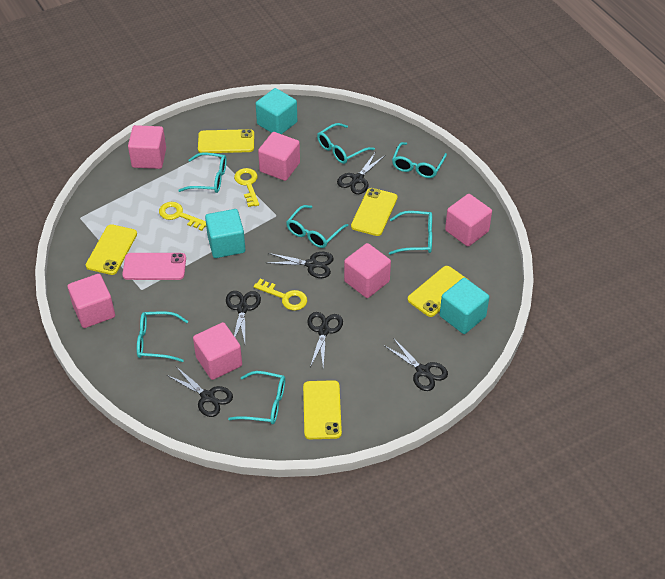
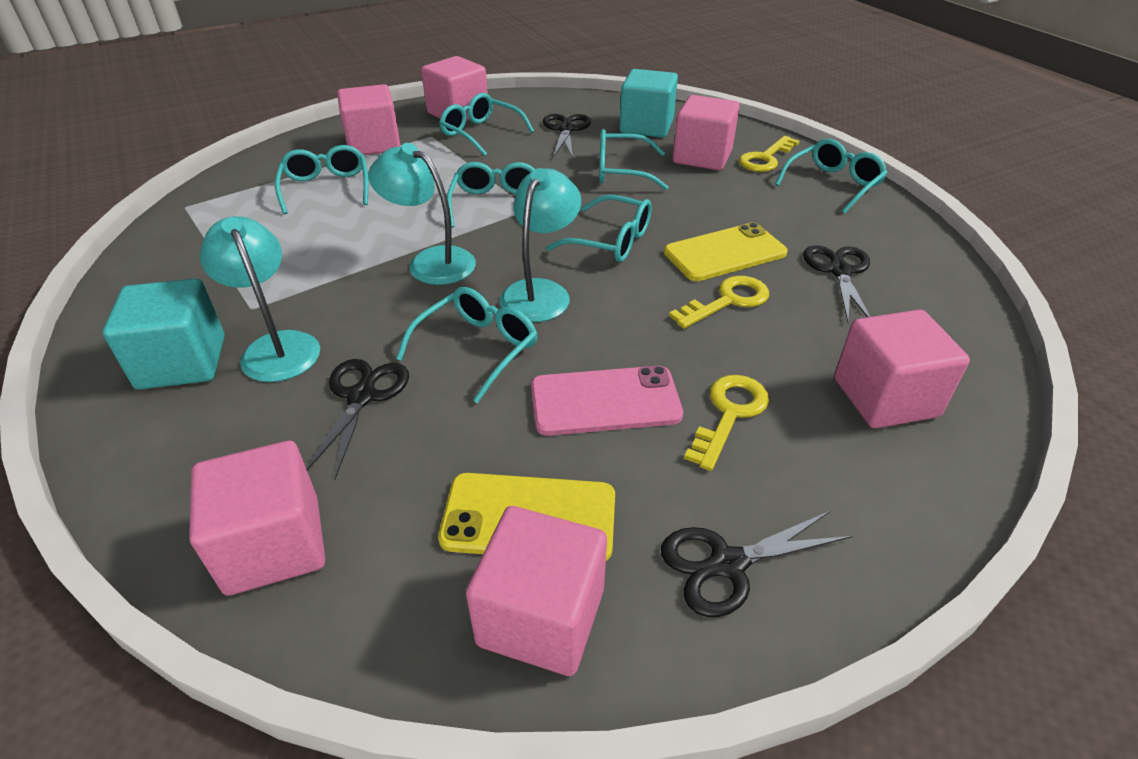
black scissors: 6 -> 4
turquoise cube: 3 -> 2
turquoise lamp: 0 -> 3
yellow phone: 5 -> 2

